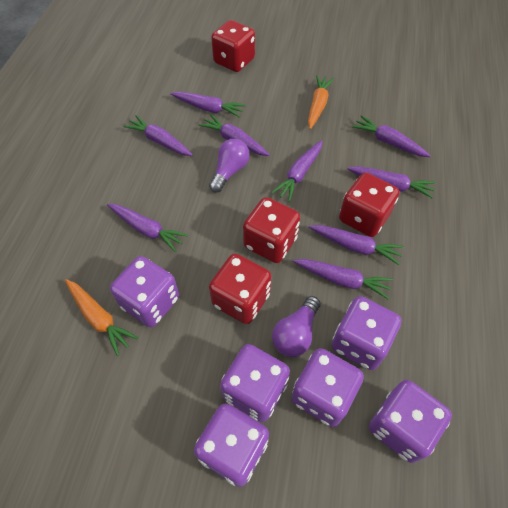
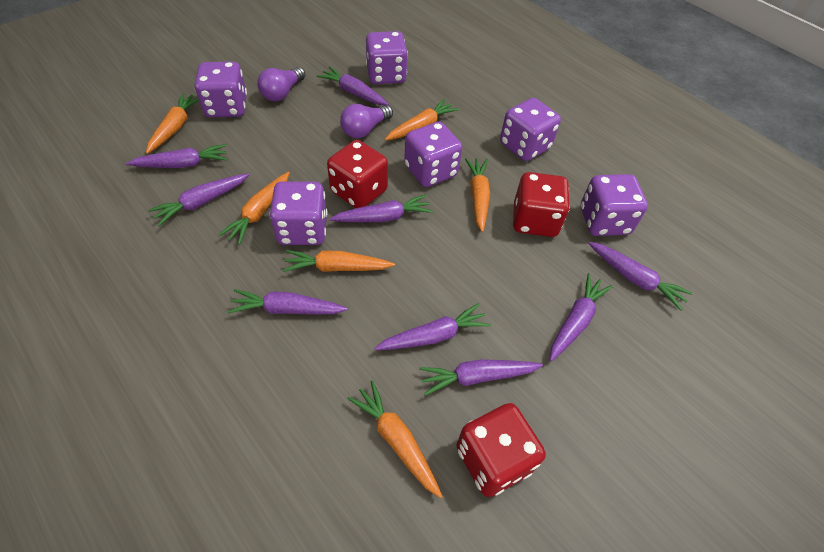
orange carrot: 2 -> 6
red dice: 4 -> 3

